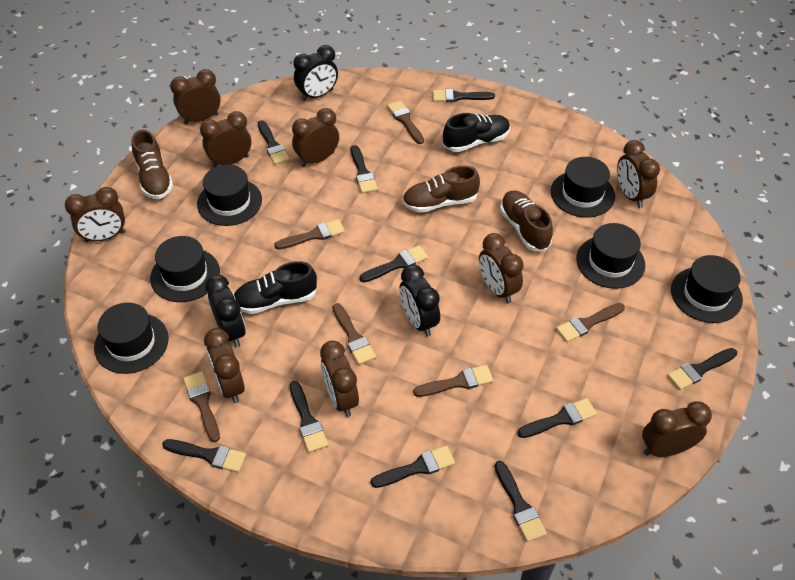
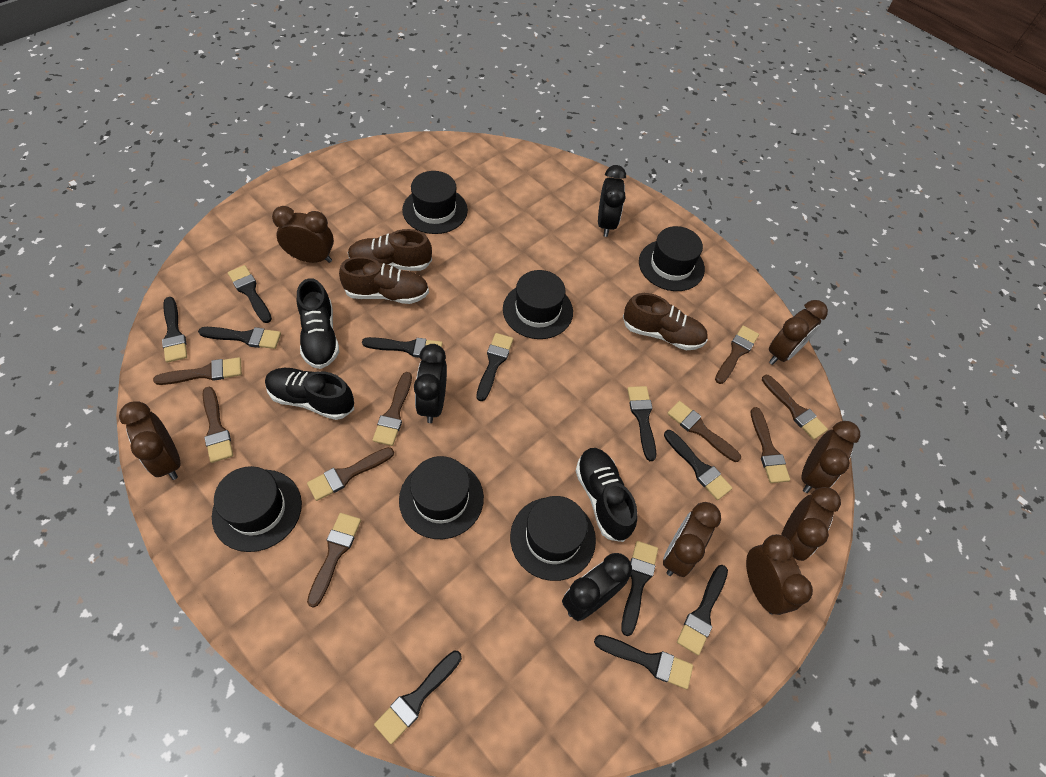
black brush: 10 -> 11
black shoe: 2 -> 3
brown brush: 6 -> 9
brown clock: 9 -> 7

